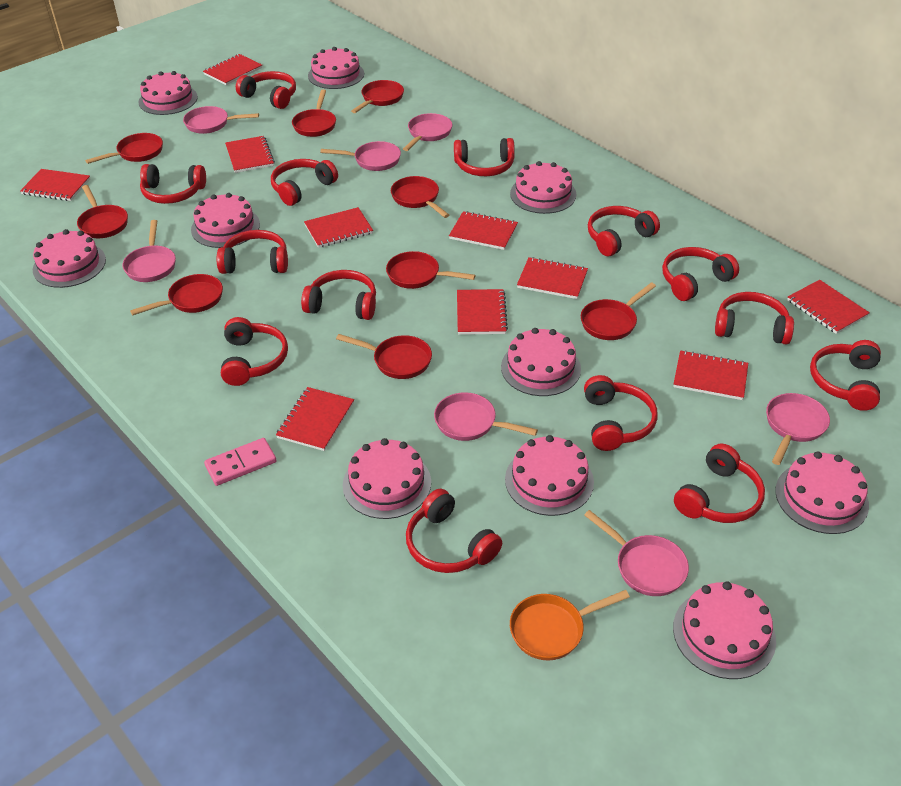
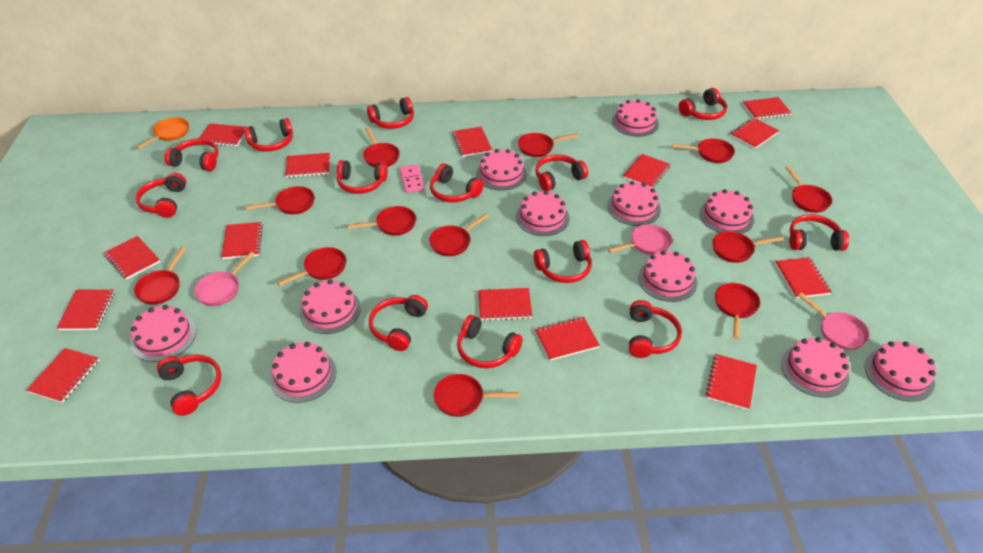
pink cake: 10 -> 11
pink pan: 7 -> 3
red notebook: 10 -> 14
red pan: 9 -> 12

